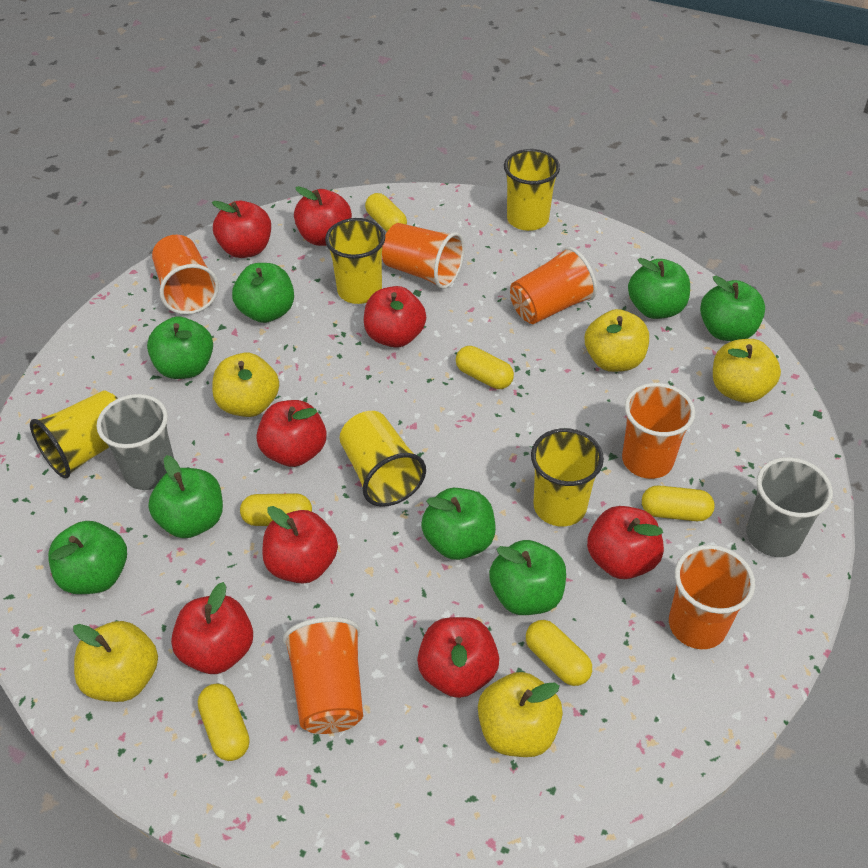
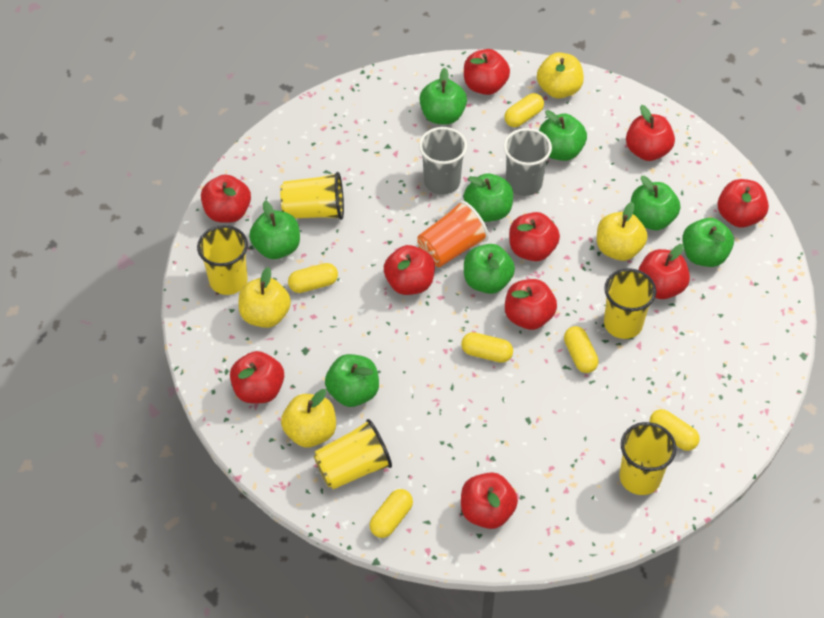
orange cup: 6 -> 1
red apple: 8 -> 10
yellow apple: 5 -> 4

